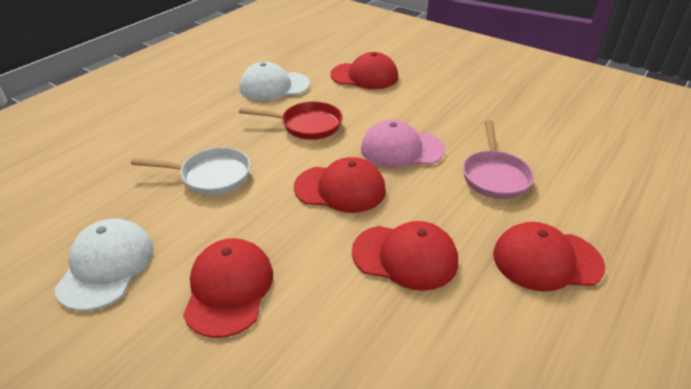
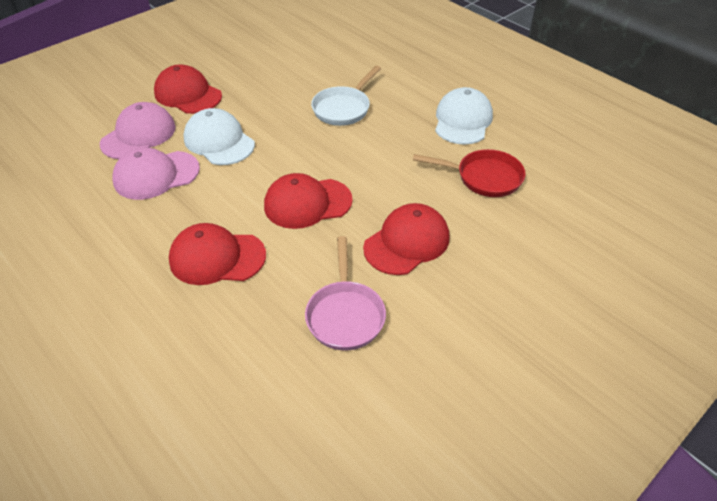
pink cap: 1 -> 2
red cap: 5 -> 4

